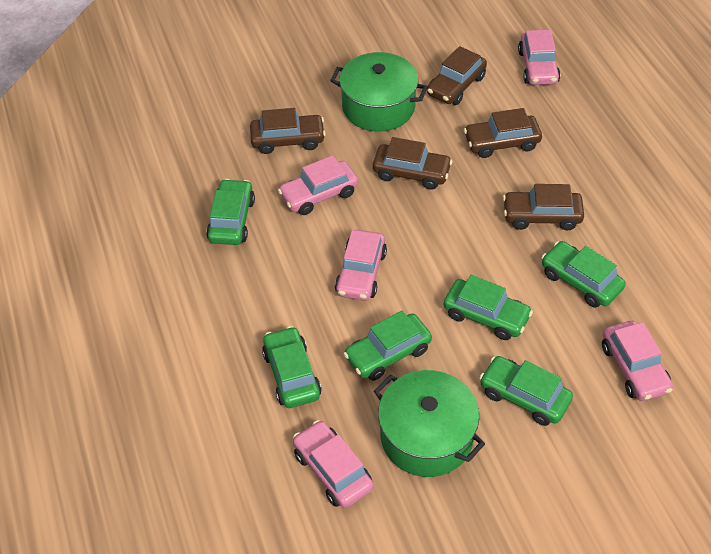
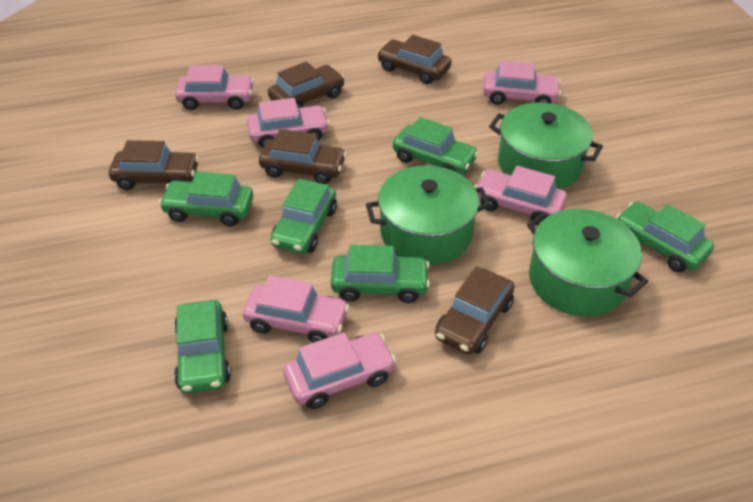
green pot: 2 -> 3
pink car: 5 -> 6

